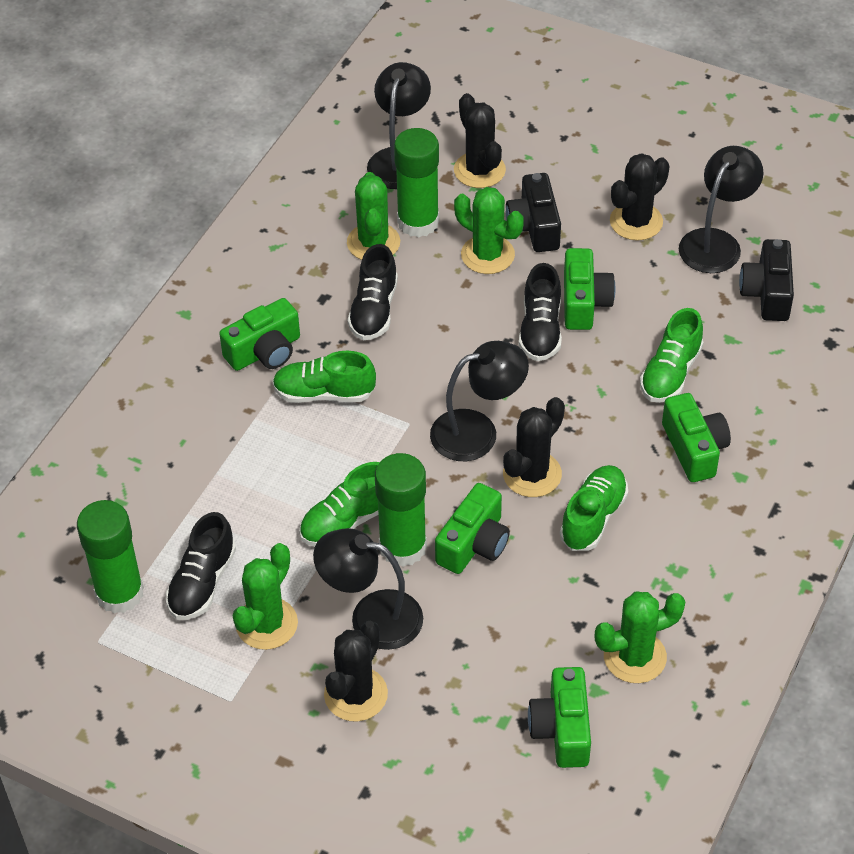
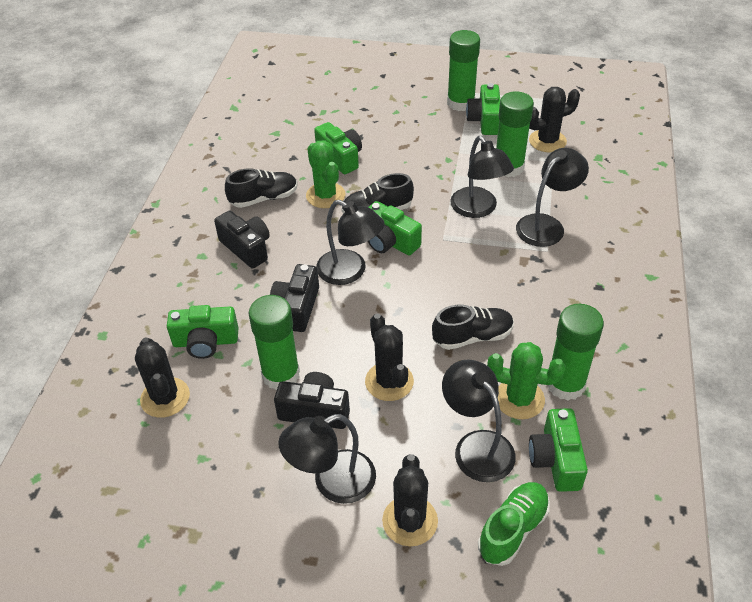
black camera: 2 -> 3
black lamp: 4 -> 5
green cactus: 4 -> 2
green glue stick: 3 -> 4
green shoe: 4 -> 1

